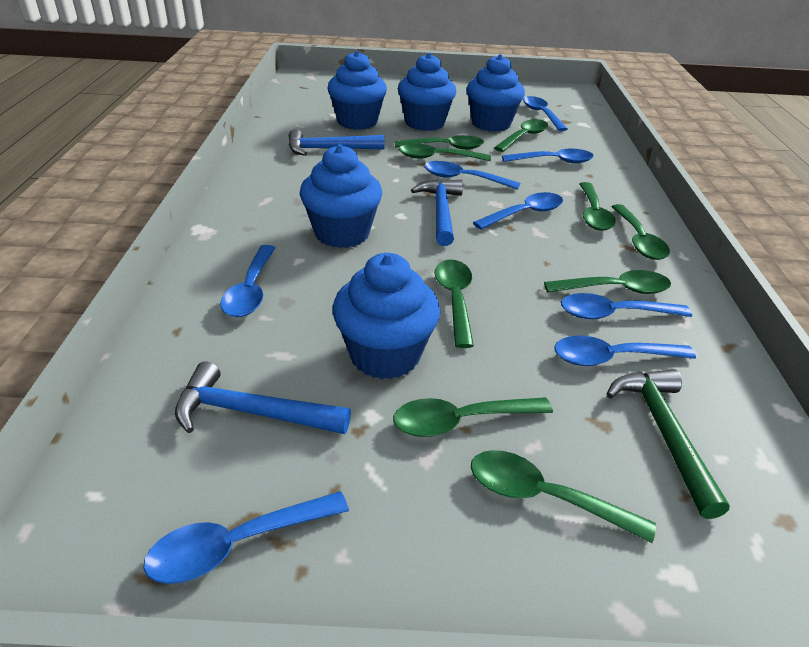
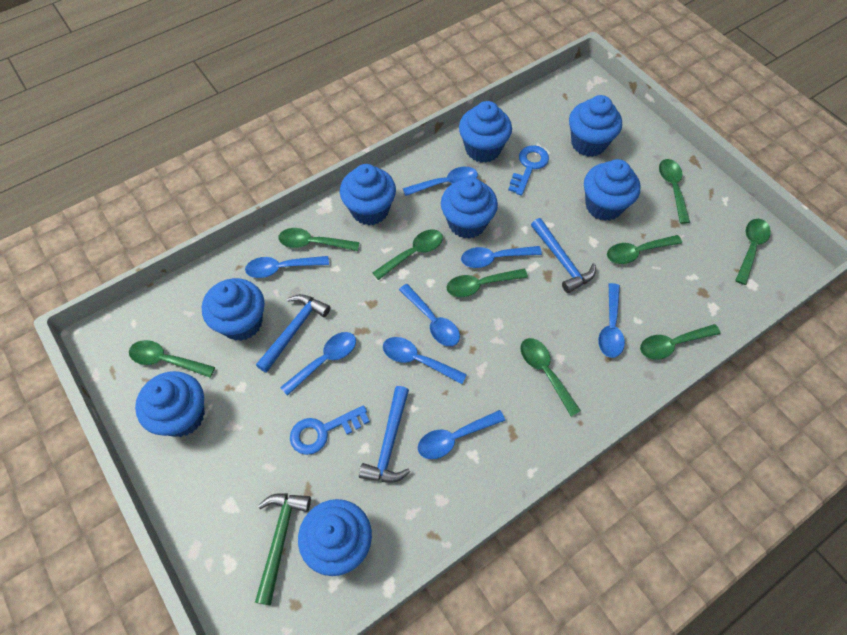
blue cupcake: 5 -> 8
blue key: 0 -> 2

